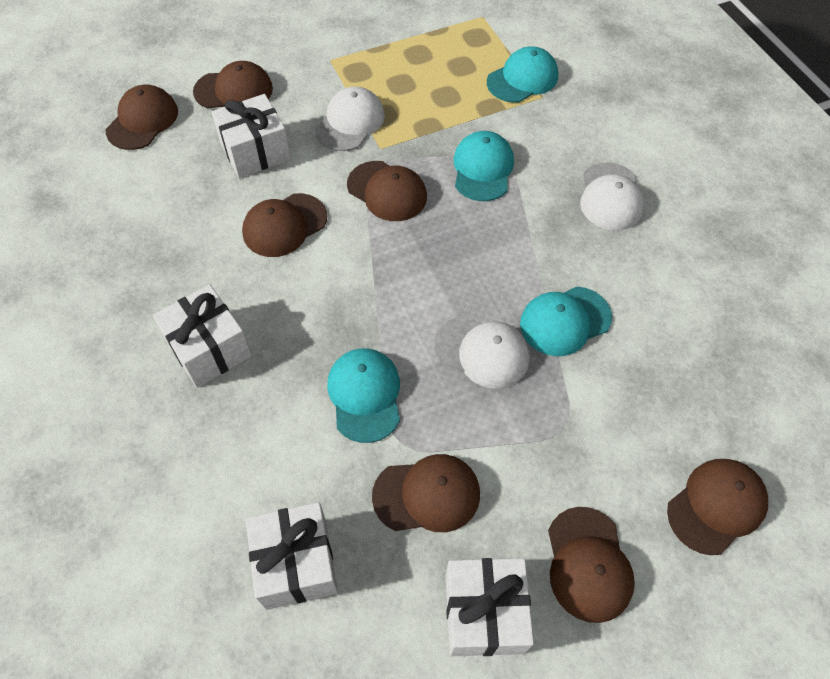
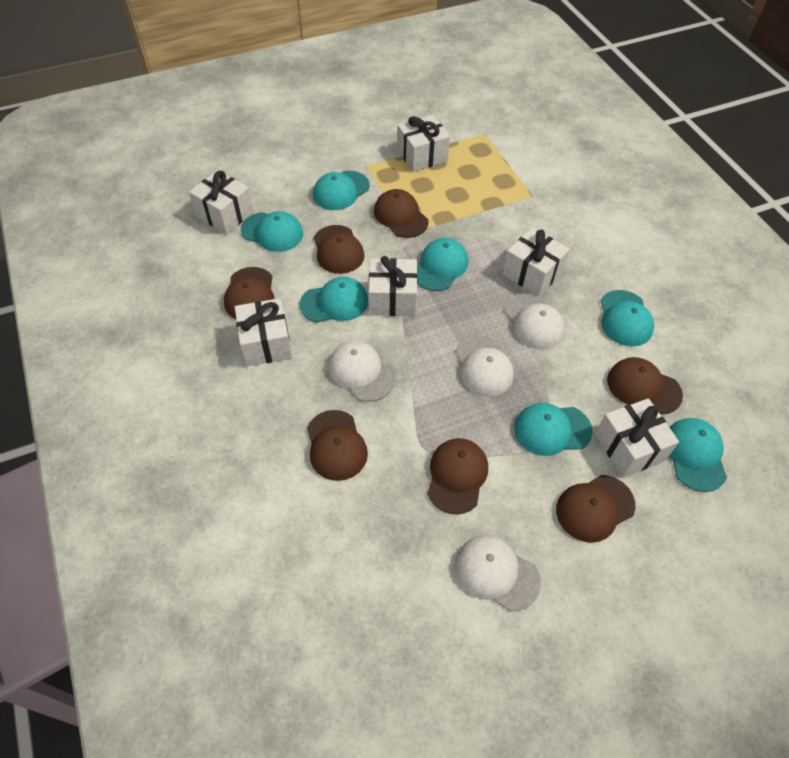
turquoise cap: 4 -> 7
white cap: 3 -> 4
white gift: 4 -> 6

